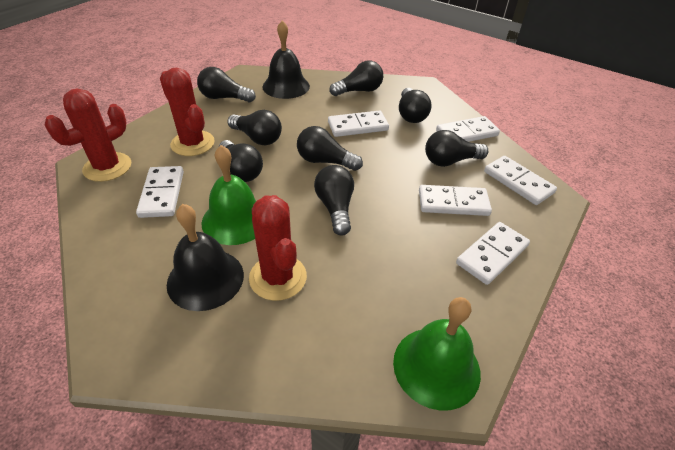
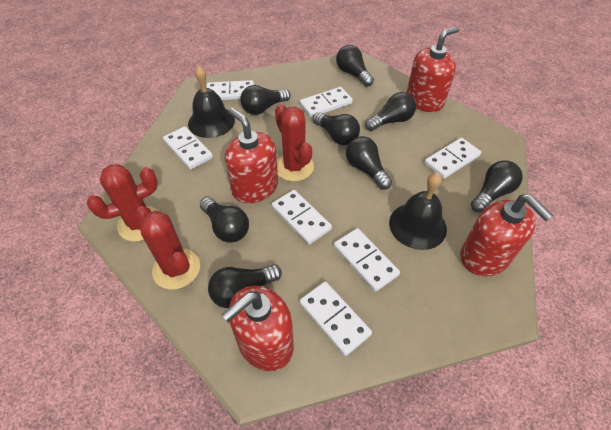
green bell: 2 -> 0
red soap dispenser: 0 -> 4
white domino: 6 -> 7

